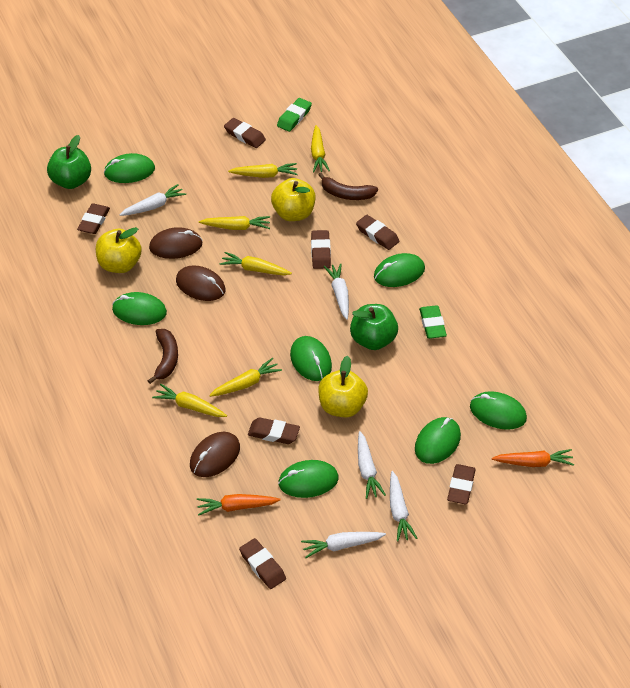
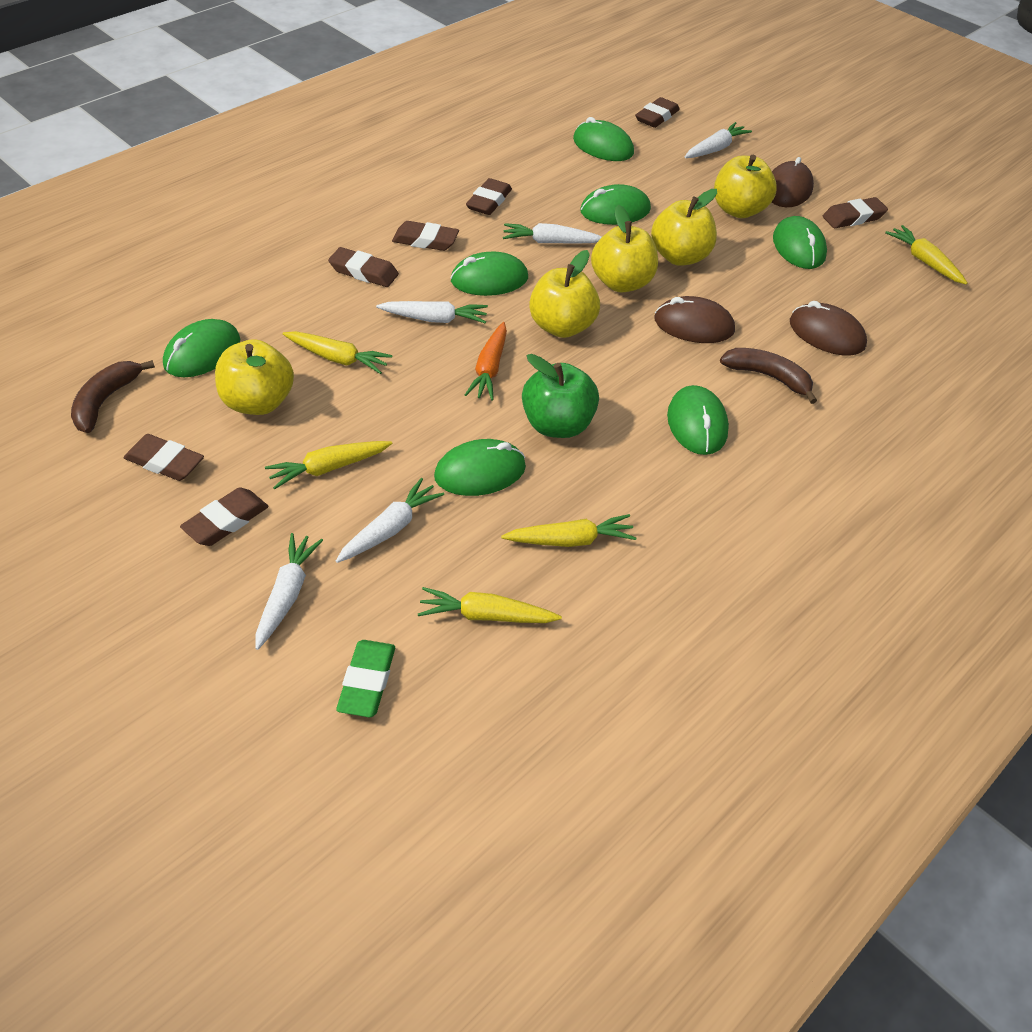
green apple: 2 -> 1
green eraser: 2 -> 1
orange carrot: 2 -> 1
yellow apple: 3 -> 5
yellow carrot: 6 -> 5

